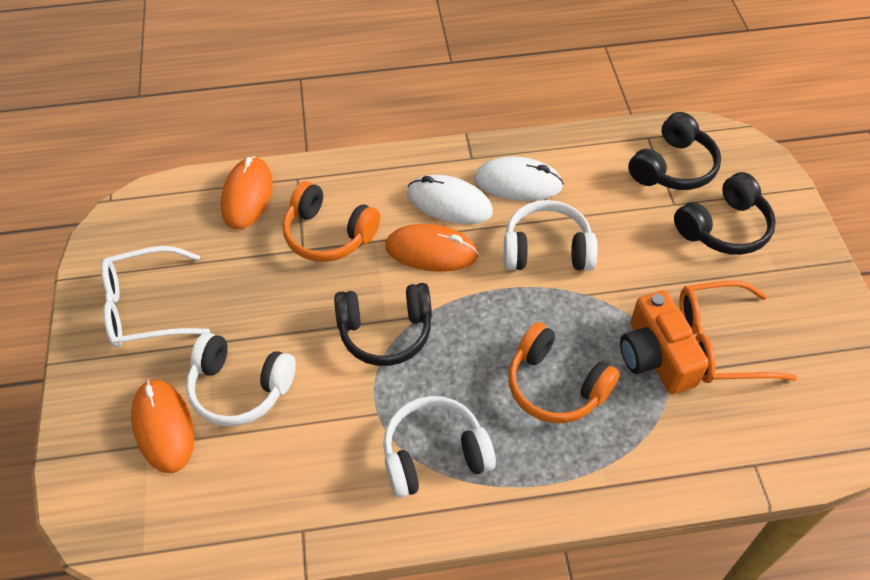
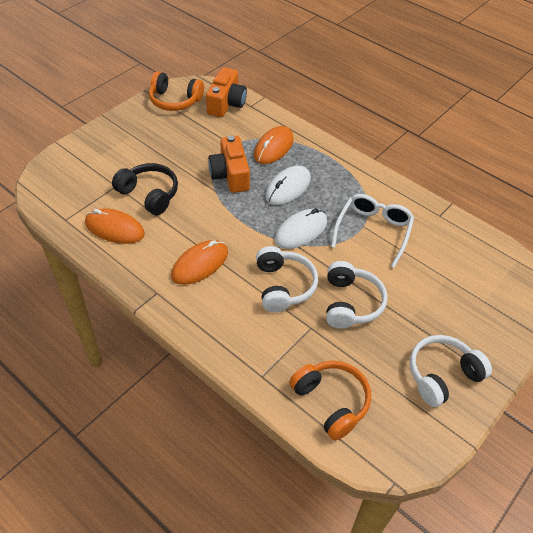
black headphones: 3 -> 1
orange camera: 1 -> 2
orange glasses: 1 -> 0

